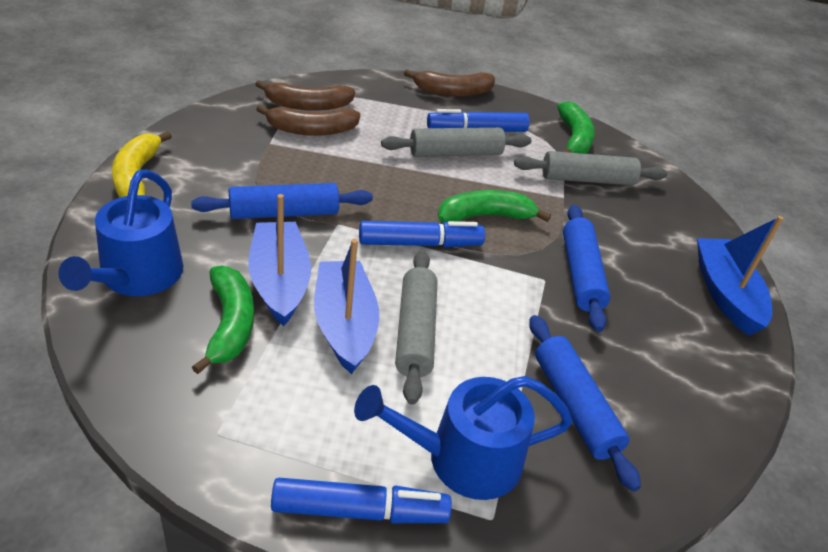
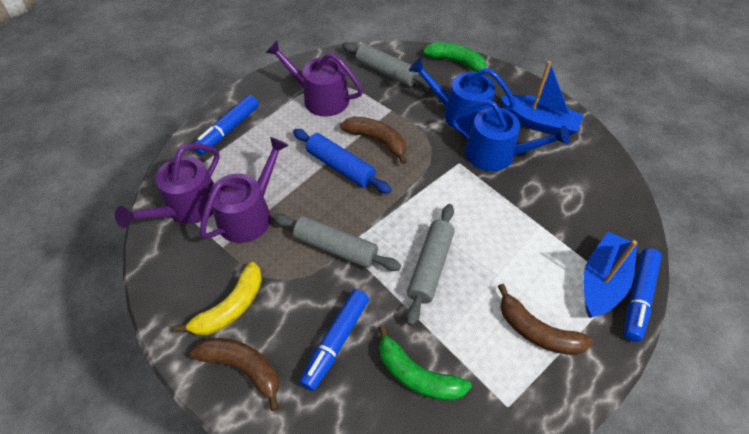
blue boat: 3 -> 2
blue rolling pin: 3 -> 1
green banana: 3 -> 2
purple watering can: 0 -> 3

